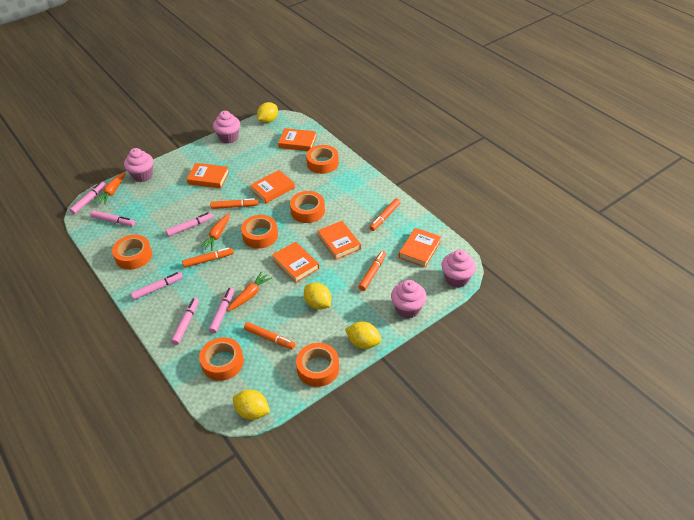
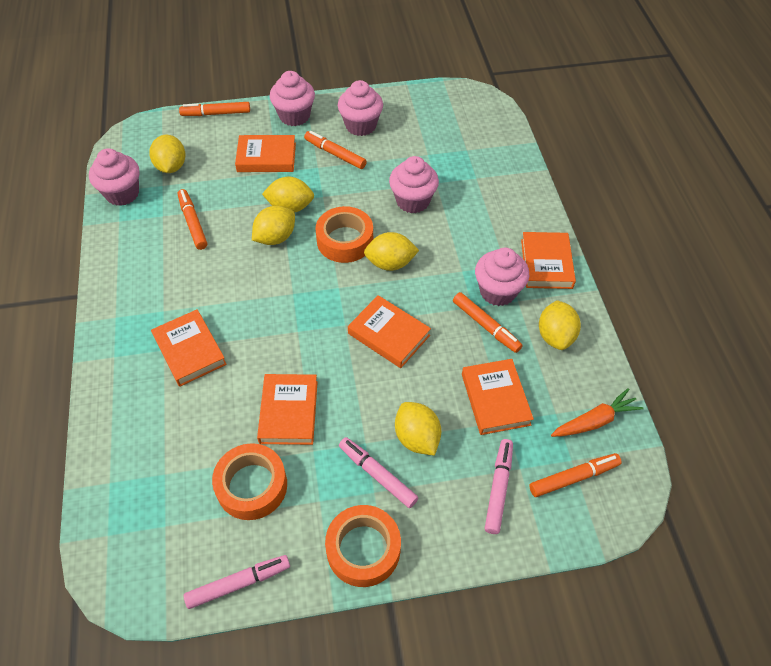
orange carrot: 3 -> 1
orange tape: 6 -> 3
pink cupcake: 4 -> 5
pink marker: 6 -> 3
yellow lemon: 4 -> 6

